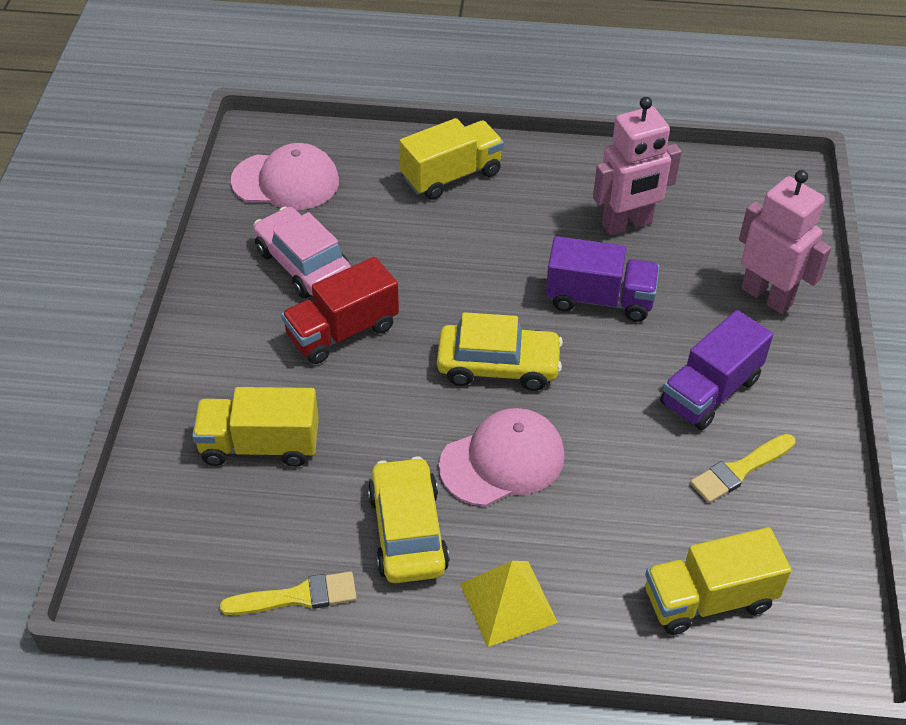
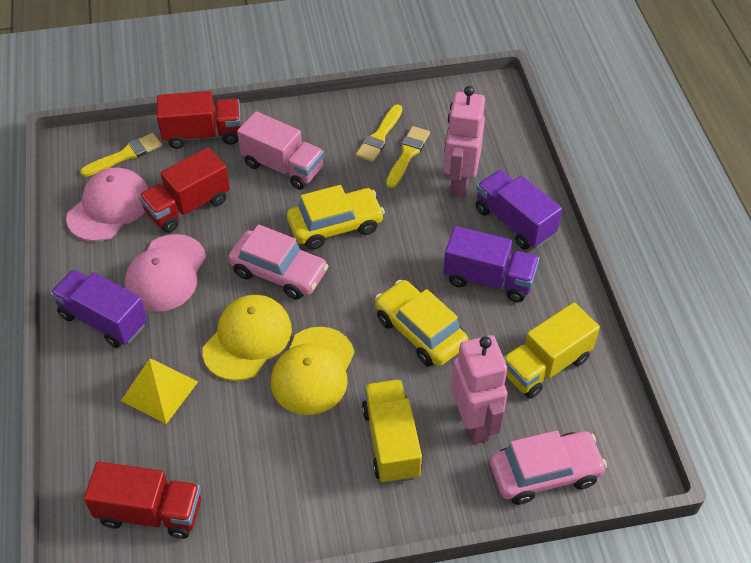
pink car: 1 -> 2
pink truck: 0 -> 1
purple truck: 2 -> 3
red truck: 1 -> 3
yellow brush: 2 -> 3
yellow cap: 0 -> 2
yellow truck: 3 -> 2

